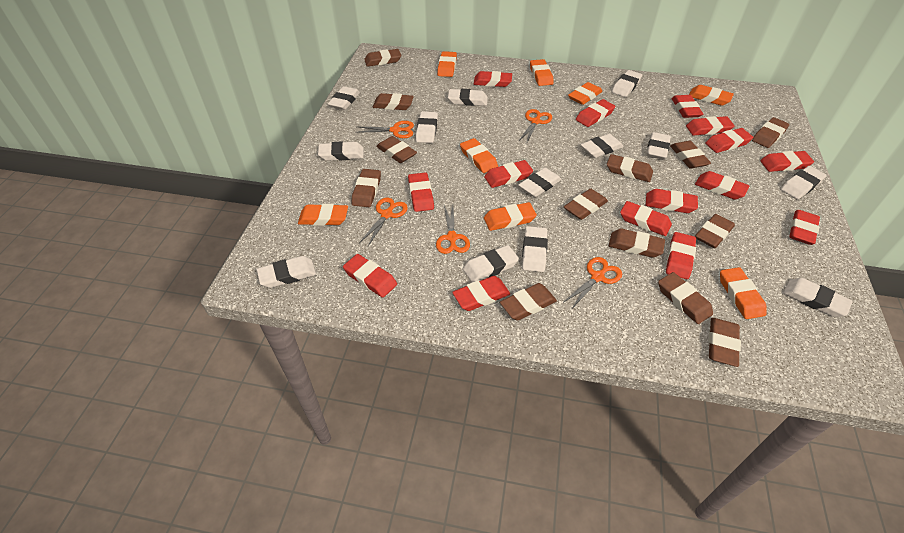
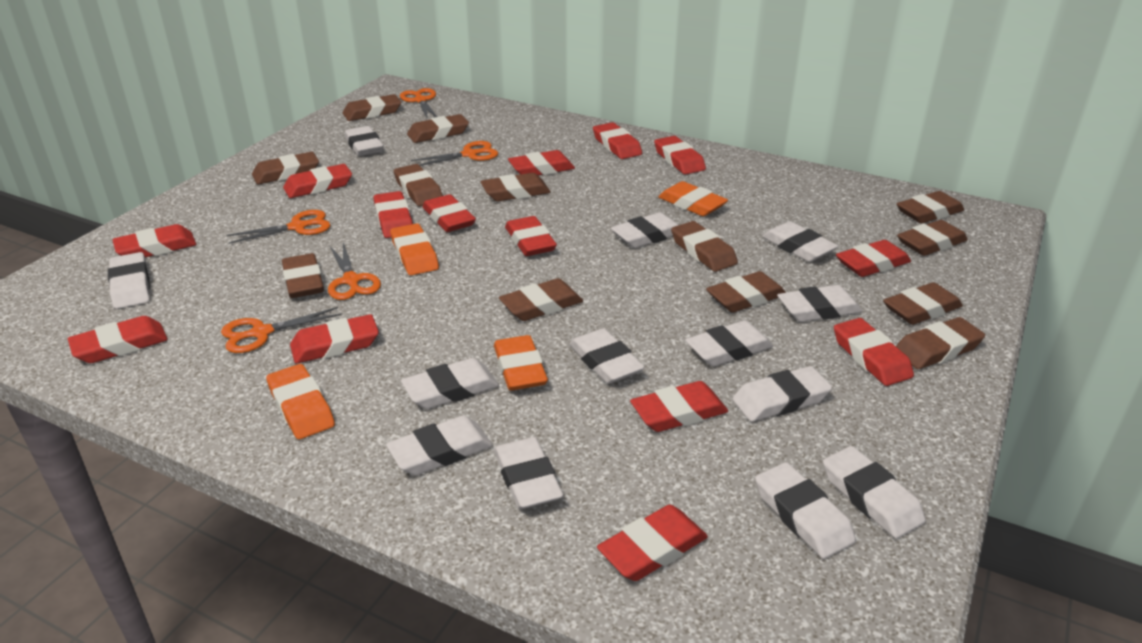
orange eraser: 8 -> 4
red eraser: 15 -> 14

